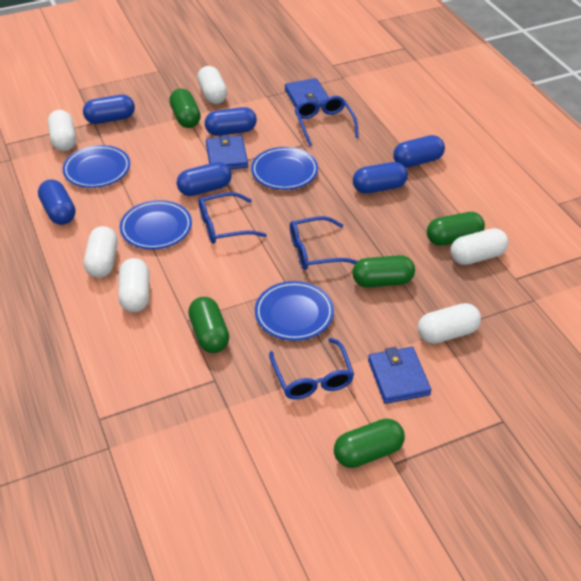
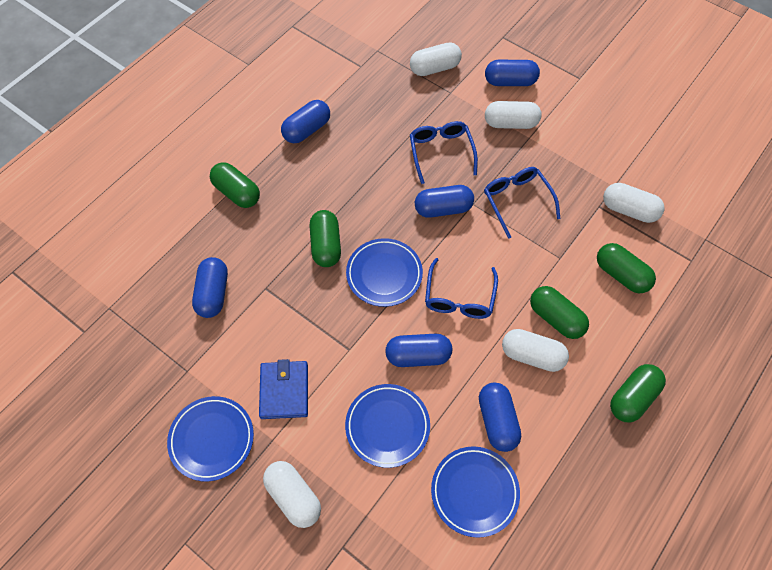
blue glasses: 4 -> 3
blue wallet: 3 -> 1
white capsule: 6 -> 5

